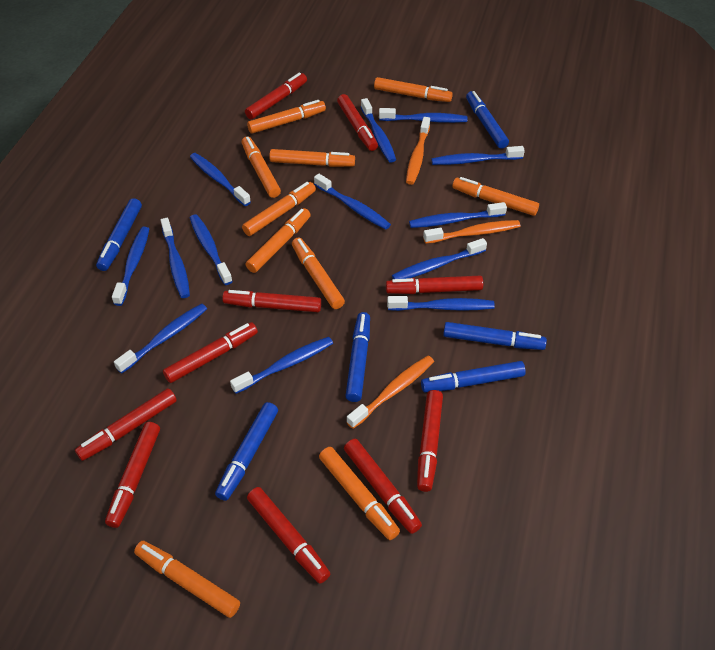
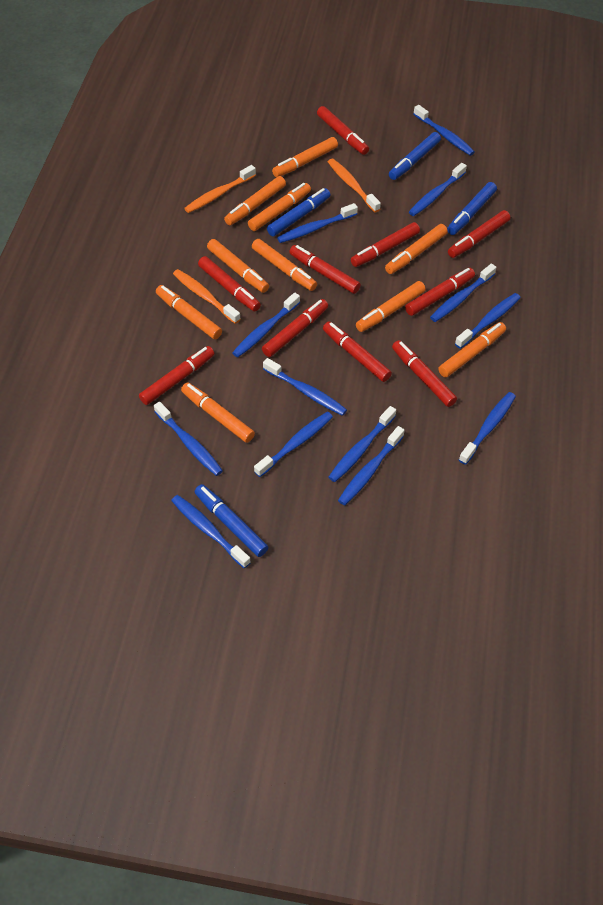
blue marker: 6 -> 4

